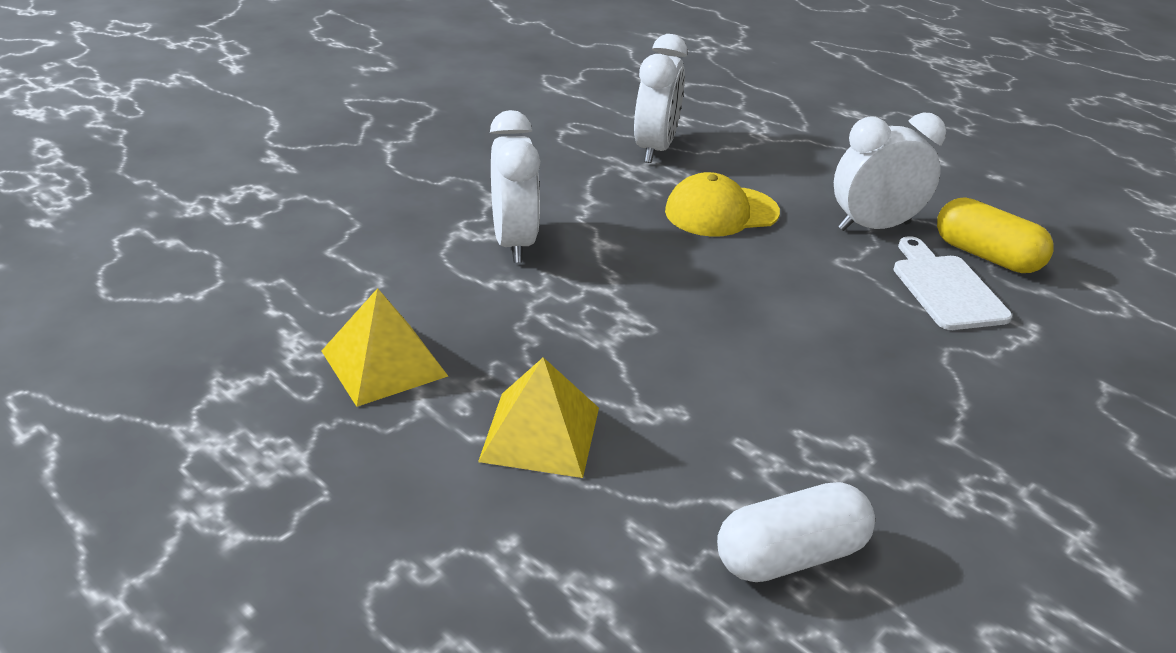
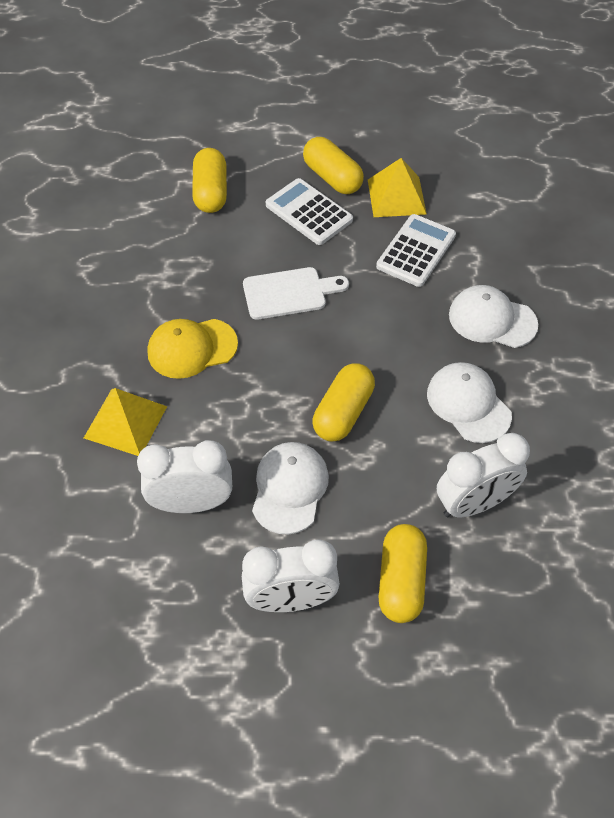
white calculator: 0 -> 2
white cap: 0 -> 3
white capsule: 1 -> 0
yellow capsule: 1 -> 4

